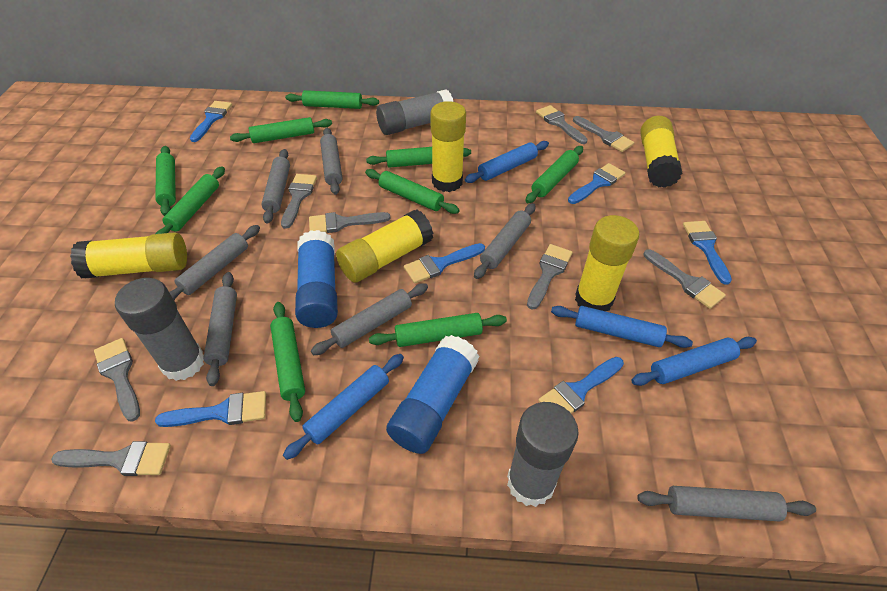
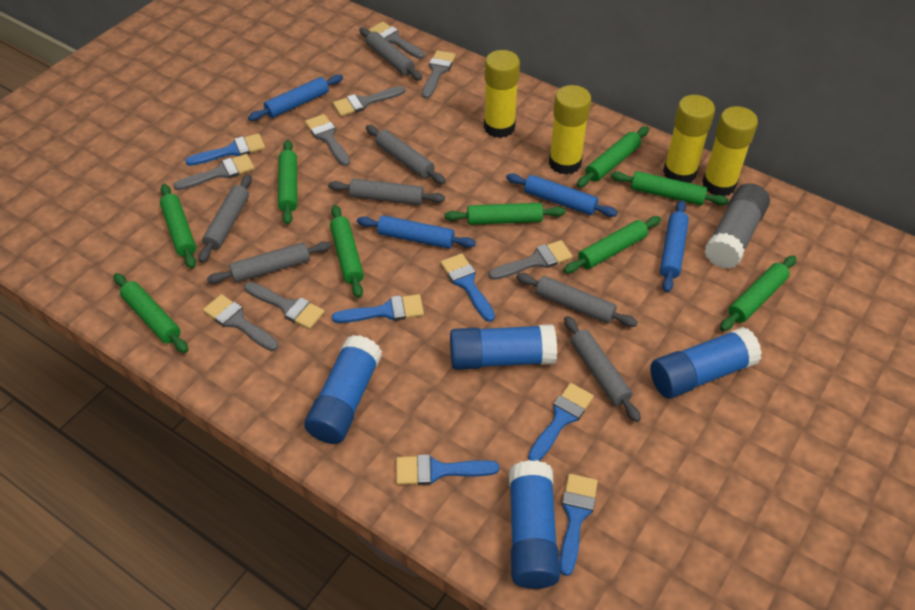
blue glue stick: 2 -> 4
grey glue stick: 3 -> 1
yellow glue stick: 5 -> 4

